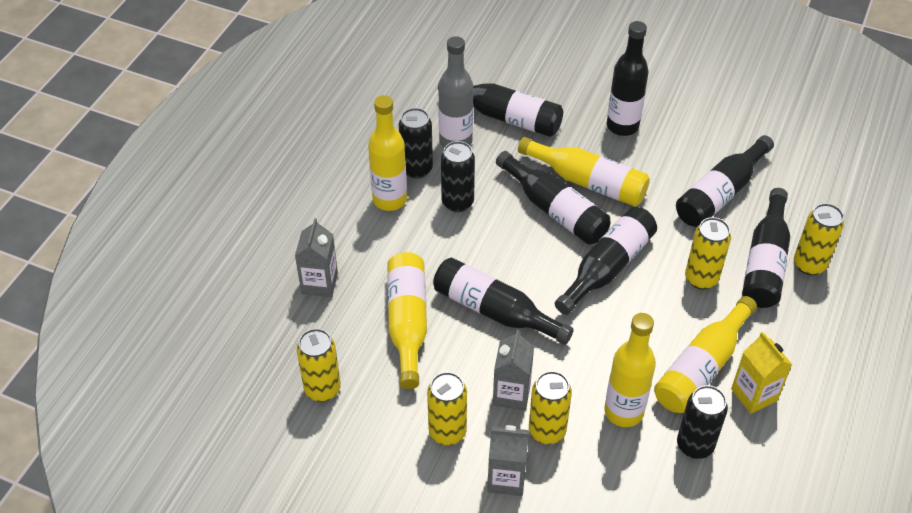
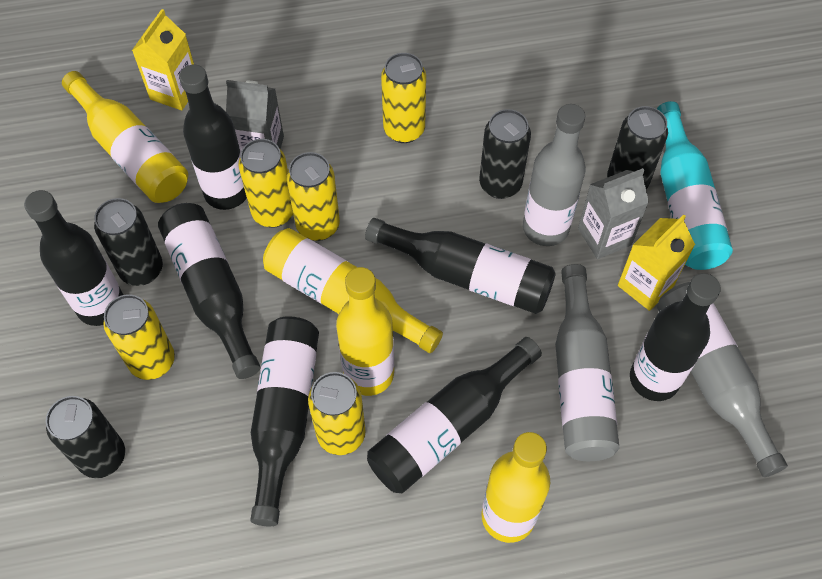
black can: 3 -> 4
grey bottle: 1 -> 3
grey carton: 3 -> 2
turquoise bottle: 0 -> 1
yellow bottle: 5 -> 4
yellow carton: 1 -> 2

